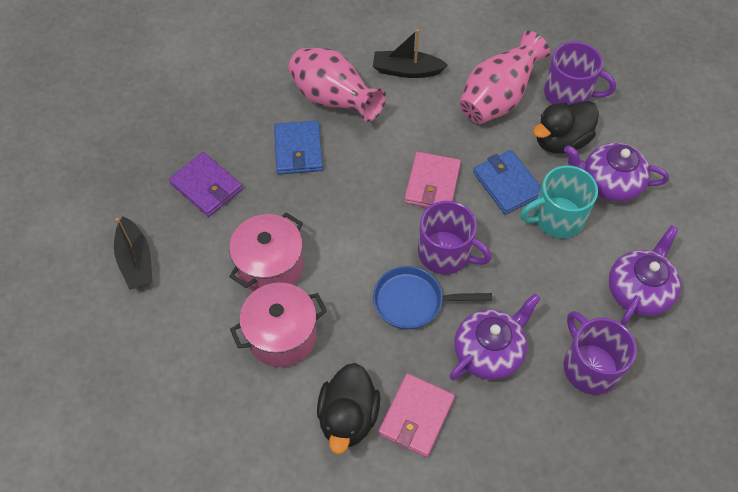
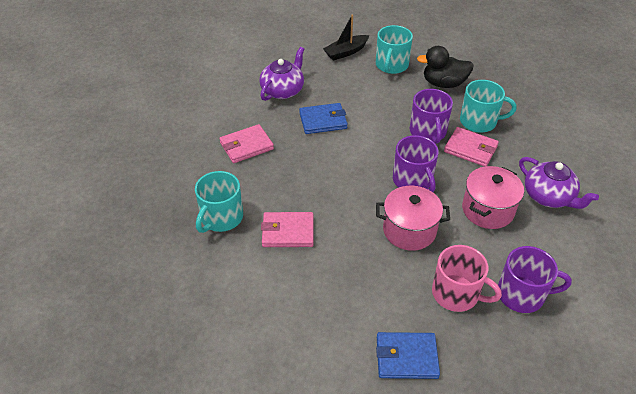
black boat: 2 -> 1
black duck: 2 -> 1
blue pan: 1 -> 0
pink mug: 0 -> 1
pink vase: 2 -> 0
pink wallet: 2 -> 3
purple teapot: 3 -> 2
purple wallet: 1 -> 0
turquoise mug: 1 -> 3

